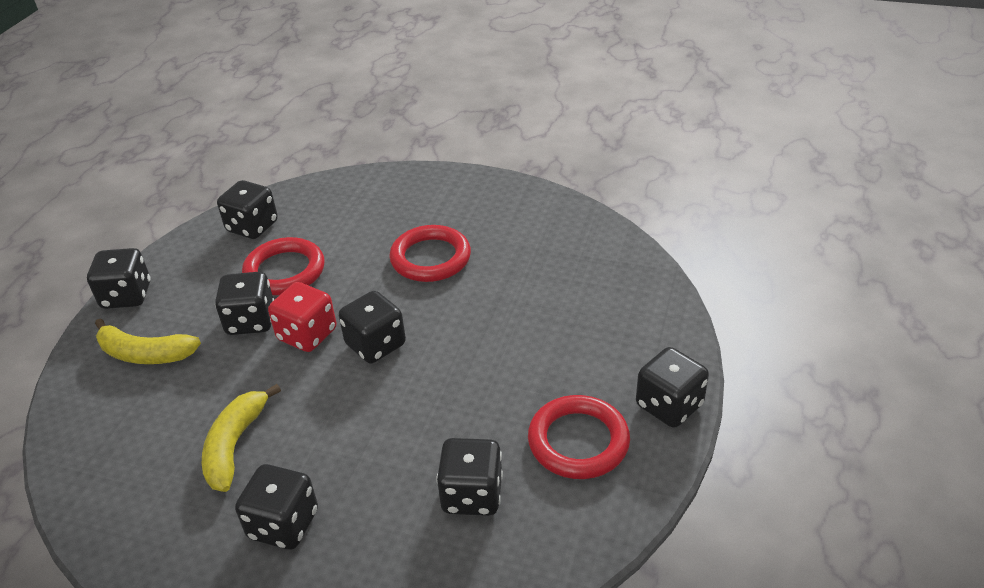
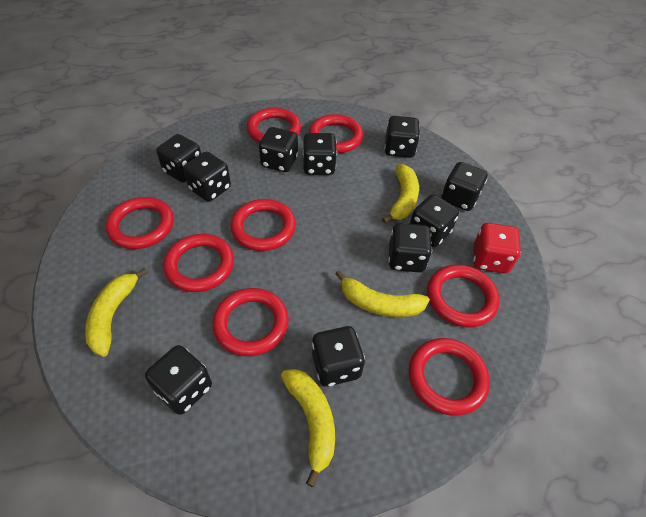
black dice: 7 -> 10
red ring: 3 -> 8
yellow banana: 2 -> 4

